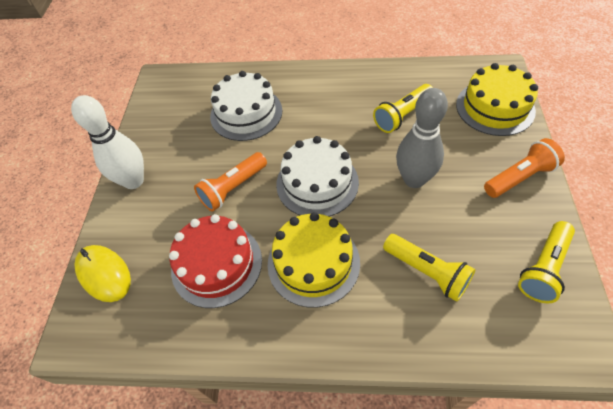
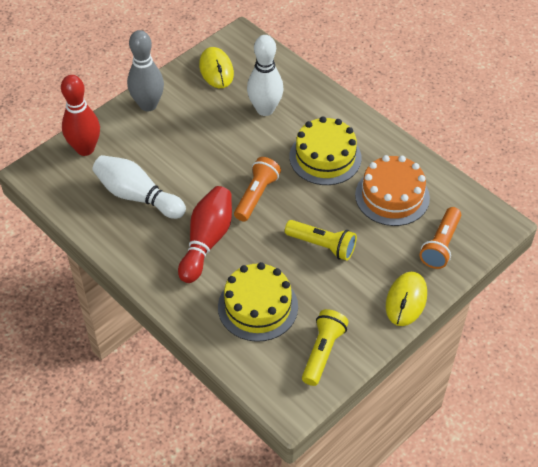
orange cake: 0 -> 1
red bowling pin: 0 -> 2
red cake: 1 -> 0
white bowling pin: 1 -> 2
white cake: 2 -> 0
yellow flashlight: 3 -> 2
yellow mouse: 1 -> 2

